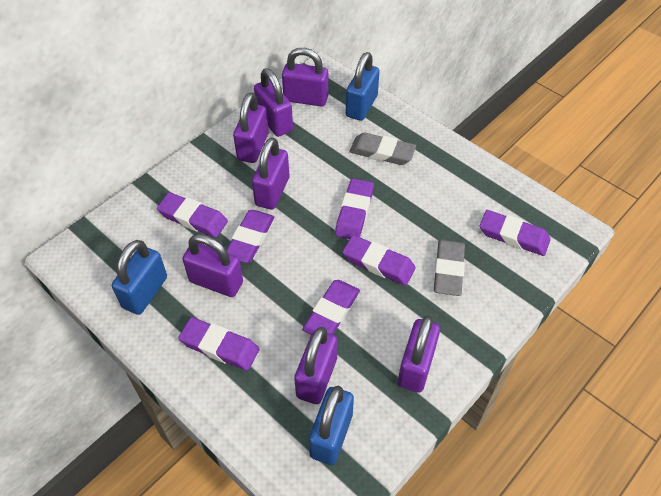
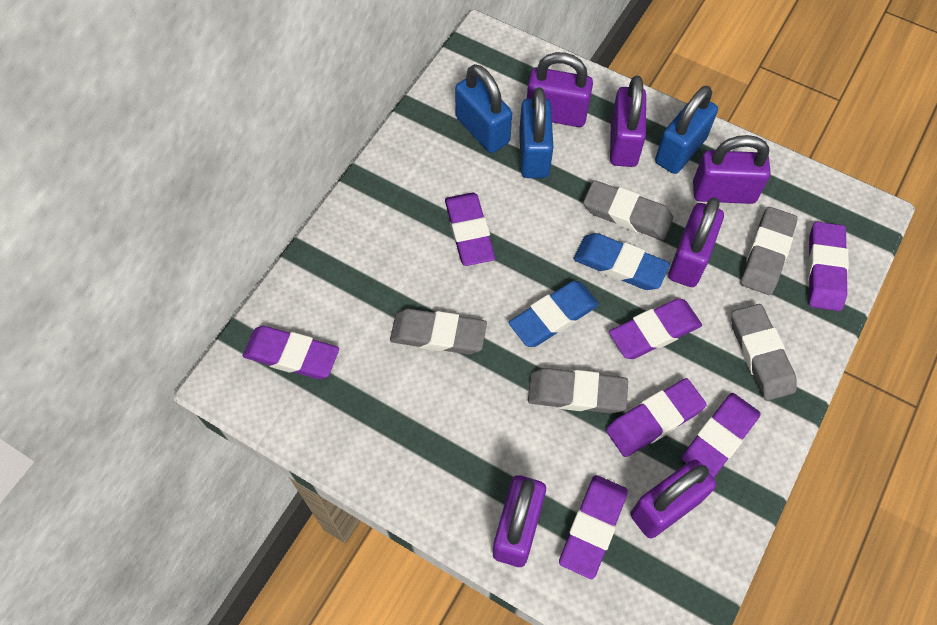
blue eraser: 0 -> 2
grey eraser: 2 -> 5
purple padlock: 7 -> 6

